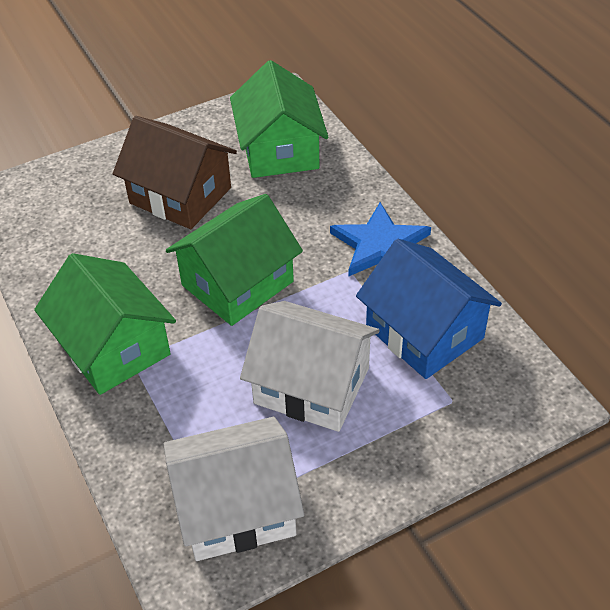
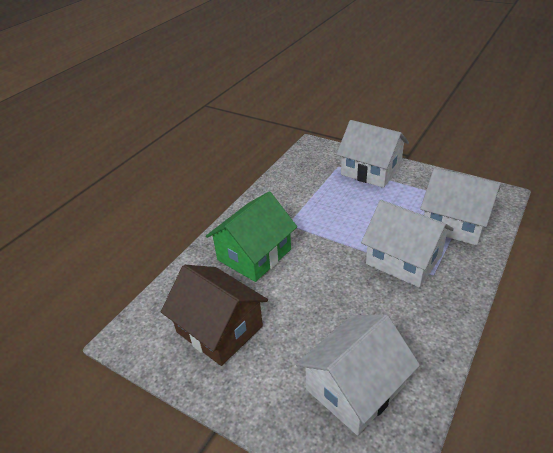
blue house: 1 -> 0
blue star: 1 -> 0
green house: 3 -> 1
white house: 2 -> 4

